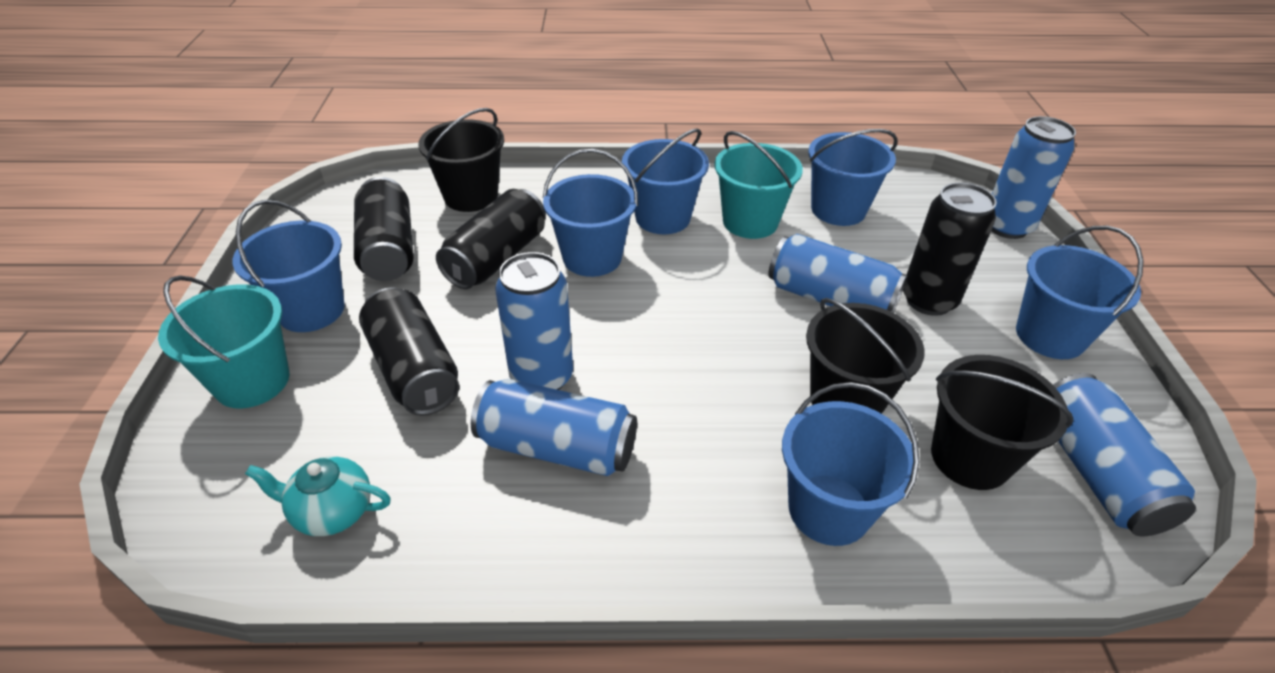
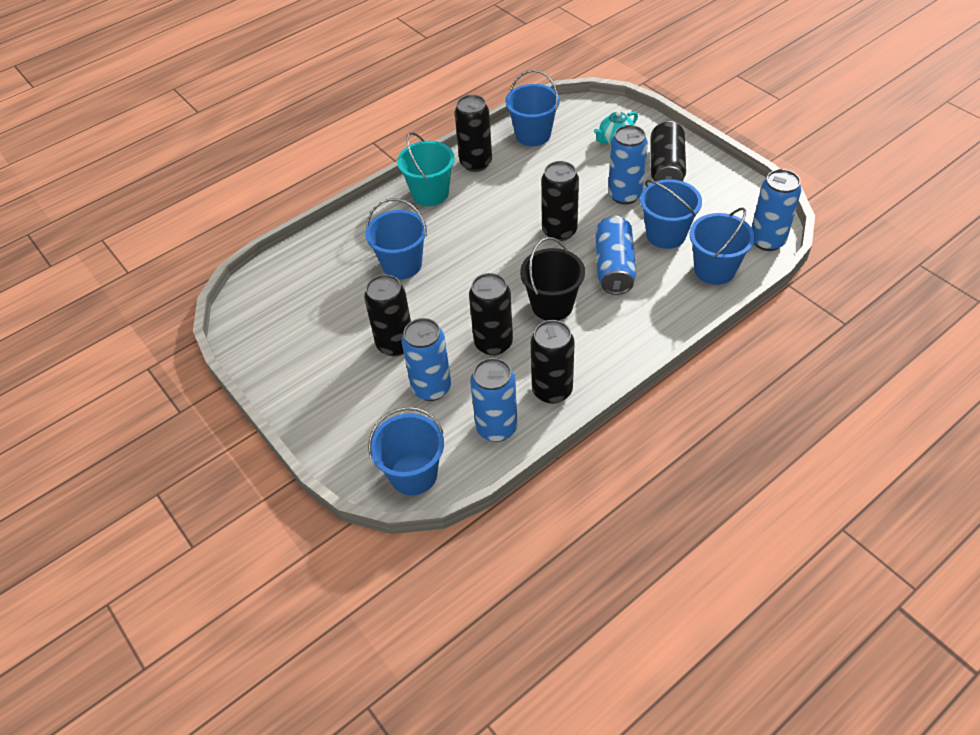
black bucket: 3 -> 1
black can: 4 -> 6
blue bucket: 6 -> 5
turquoise bucket: 2 -> 1

